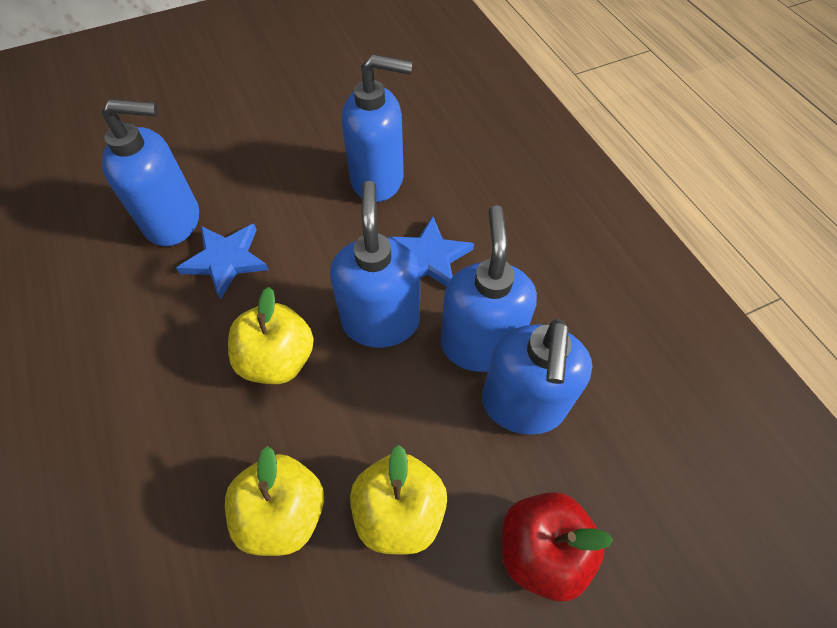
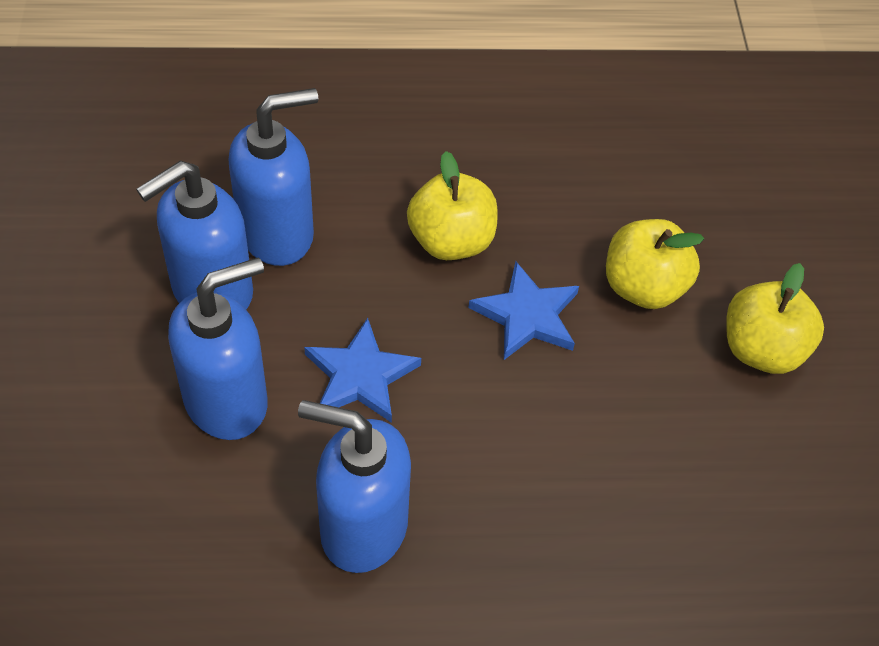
blue soap dispenser: 5 -> 4
red apple: 1 -> 0

